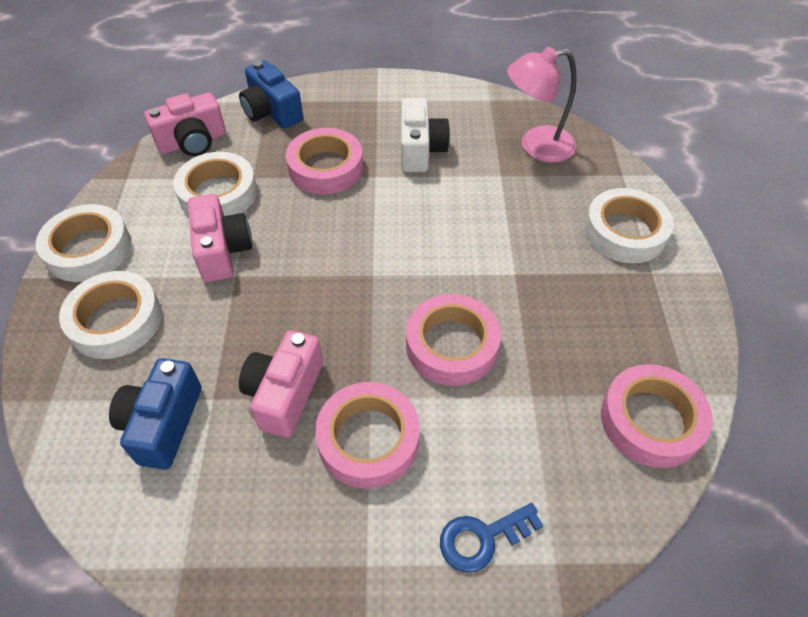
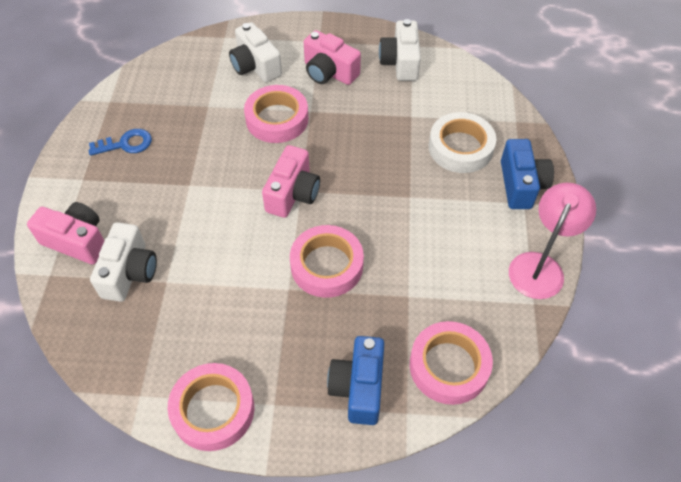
white camera: 1 -> 3
white tape: 4 -> 1

